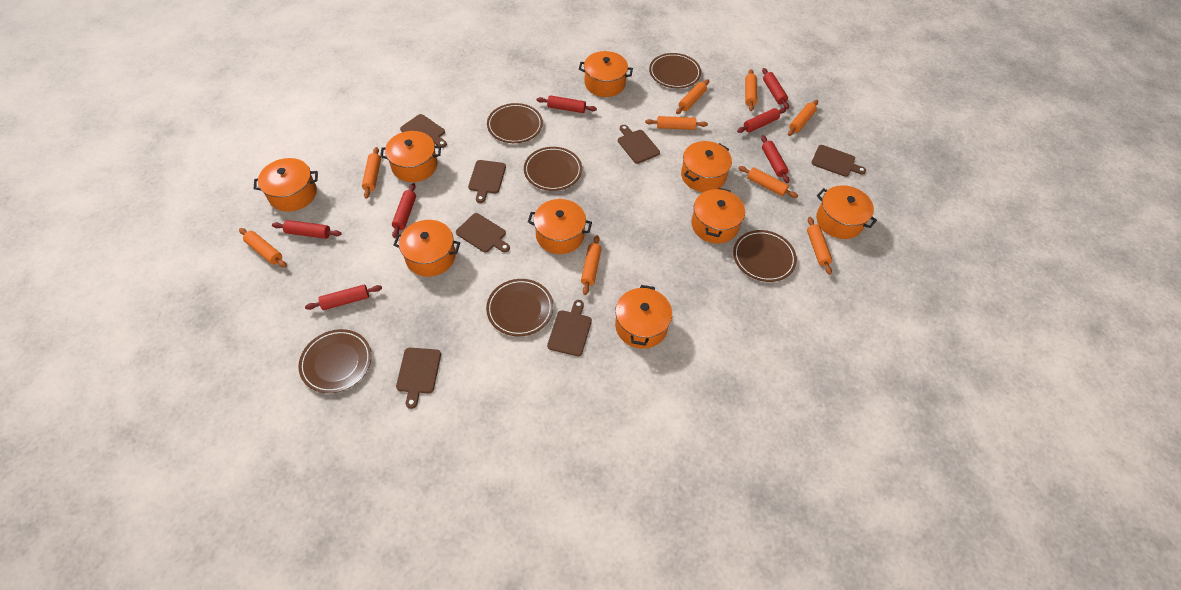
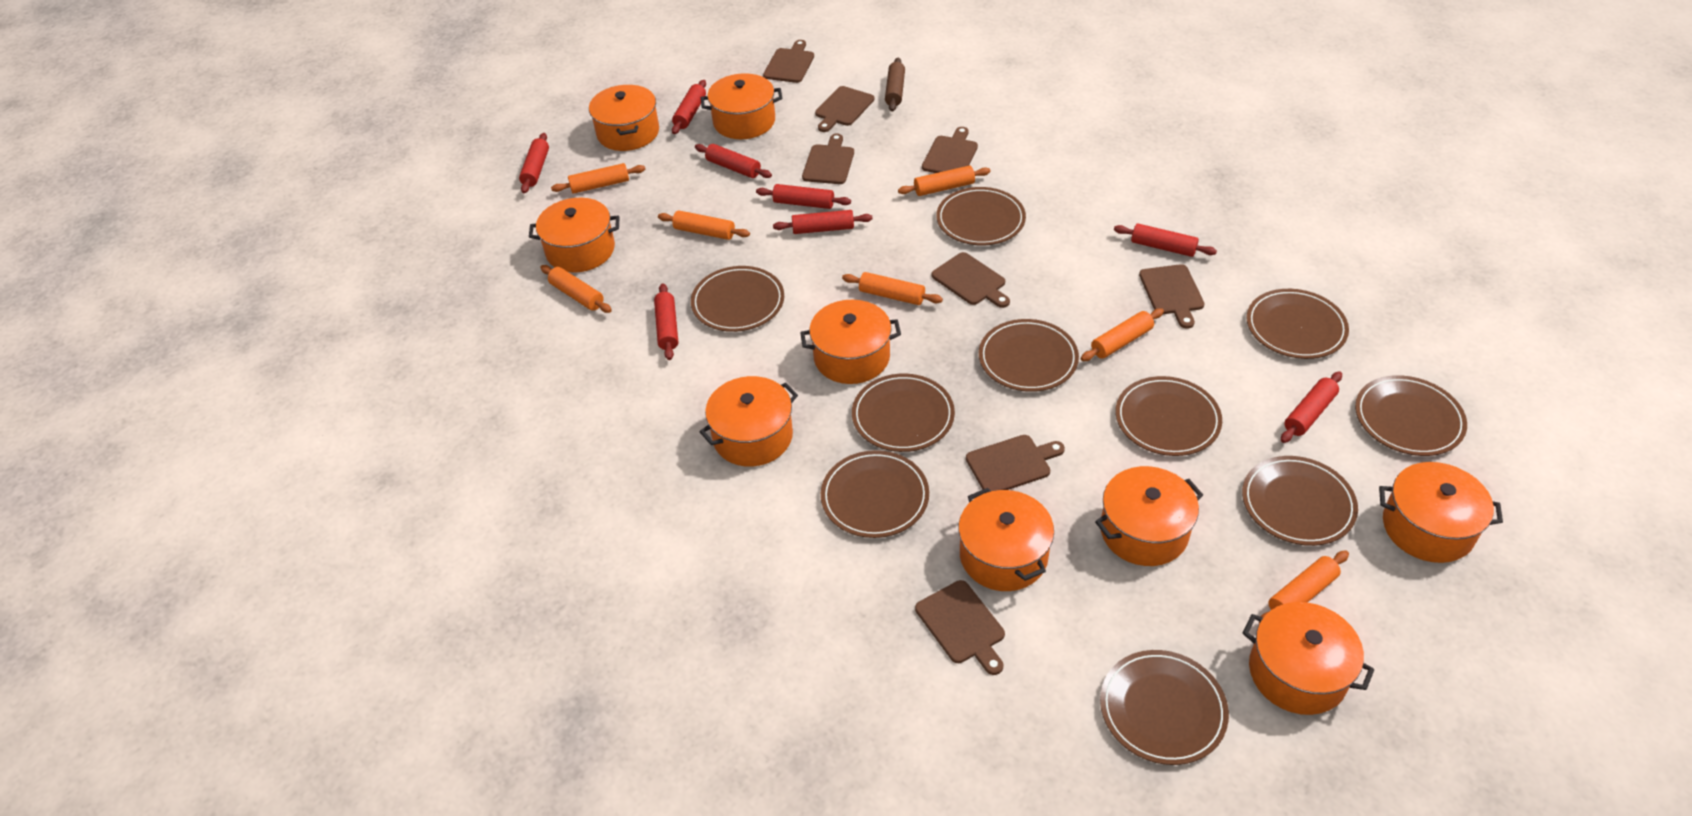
brown cutting board: 7 -> 8
brown plate: 6 -> 10
brown rolling pin: 0 -> 1
orange rolling pin: 9 -> 7
red rolling pin: 7 -> 8

